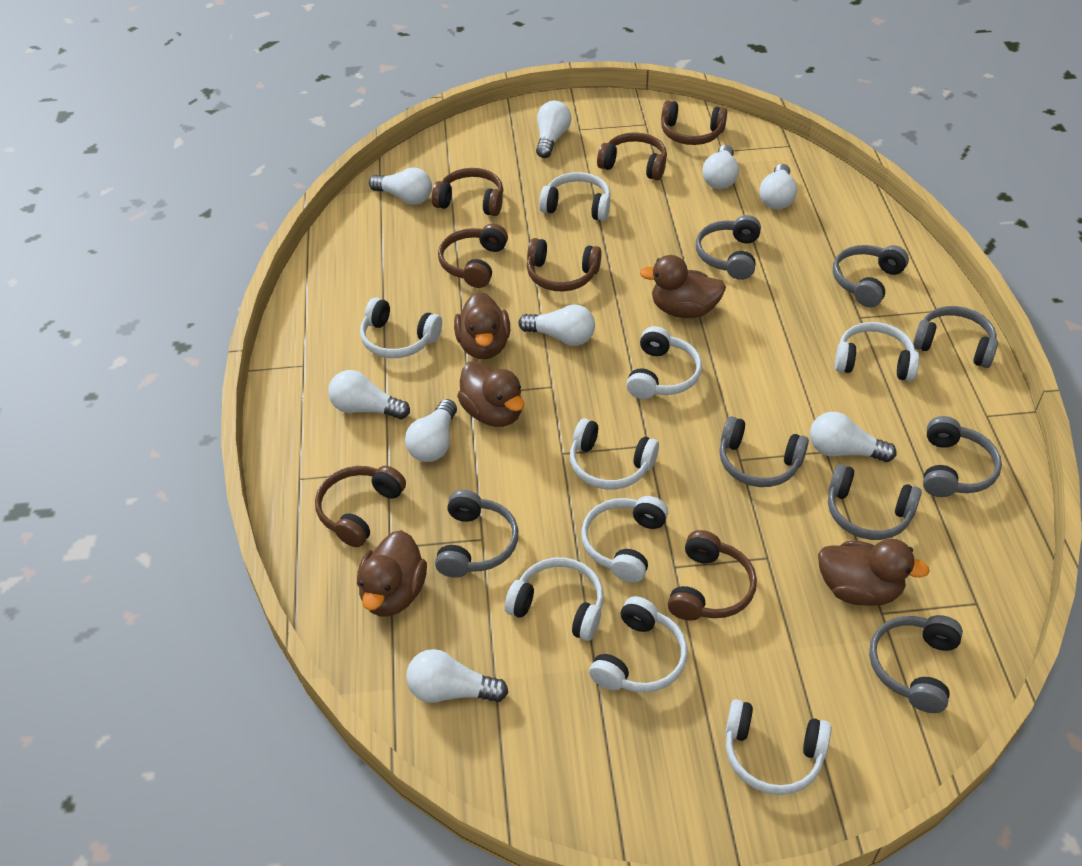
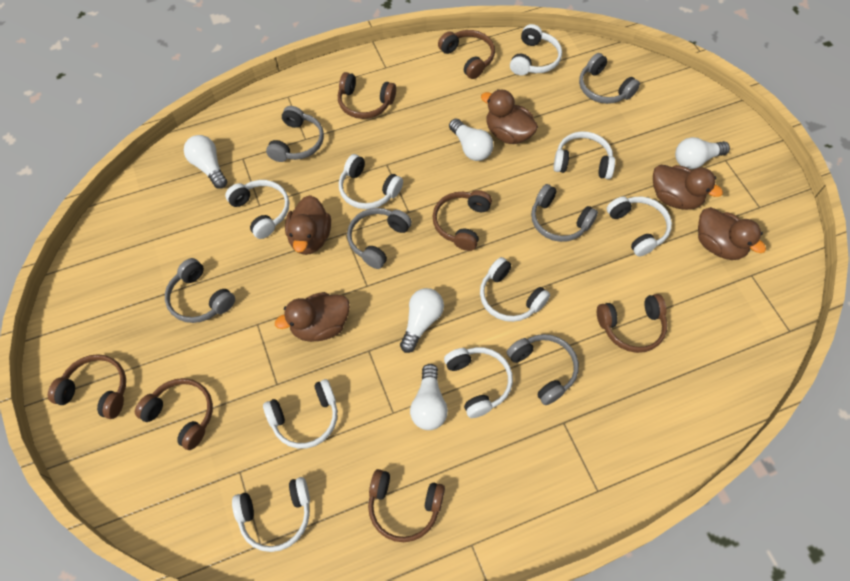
grey headphones: 8 -> 6
white light bulb: 9 -> 5

